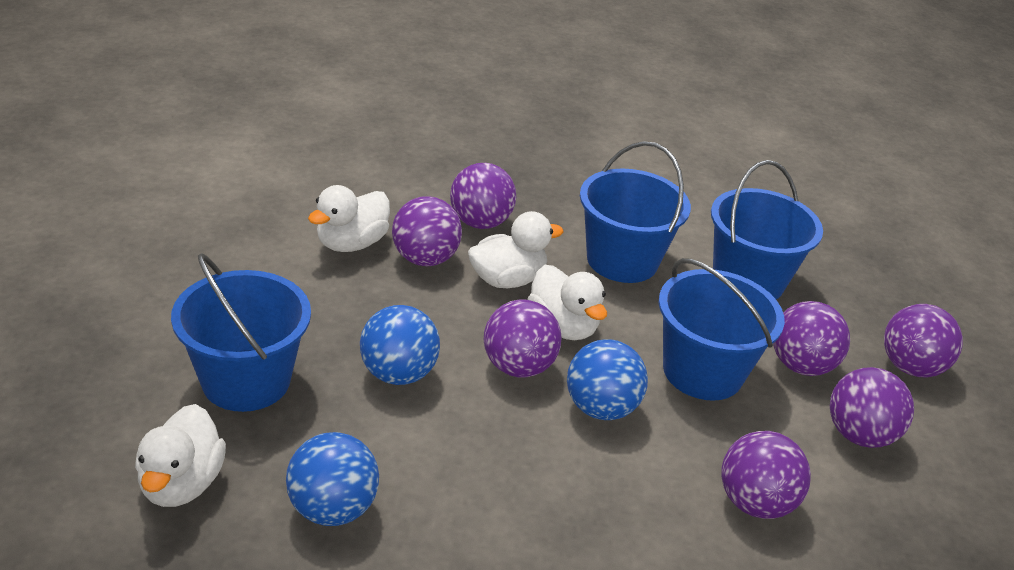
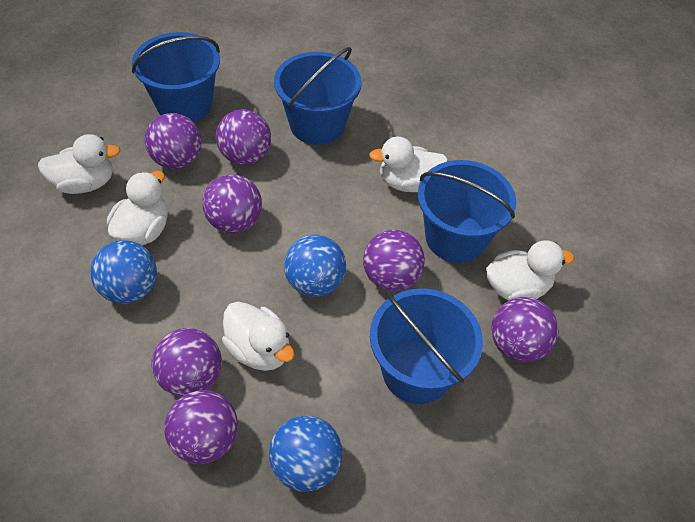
white duck: 4 -> 5

